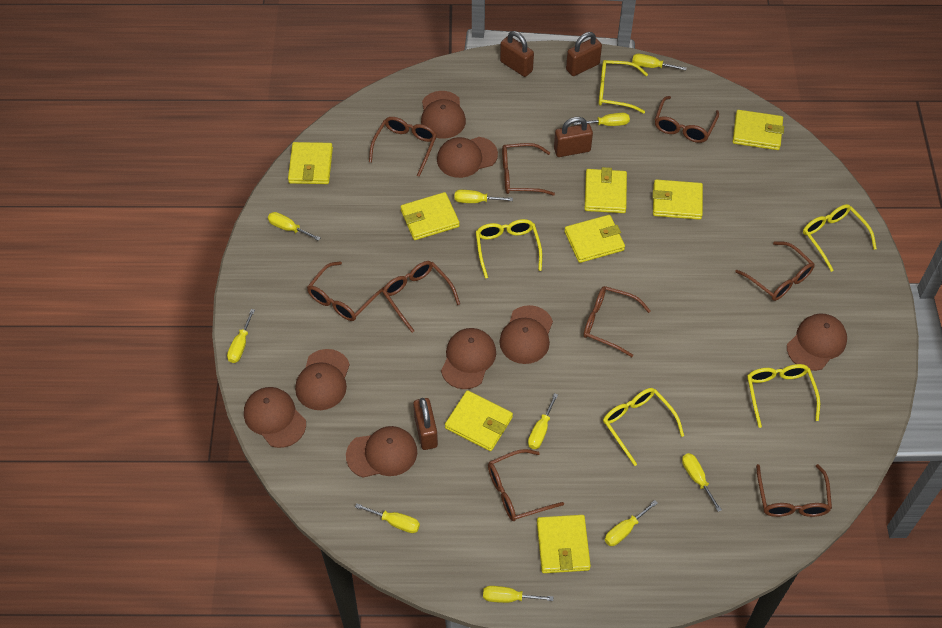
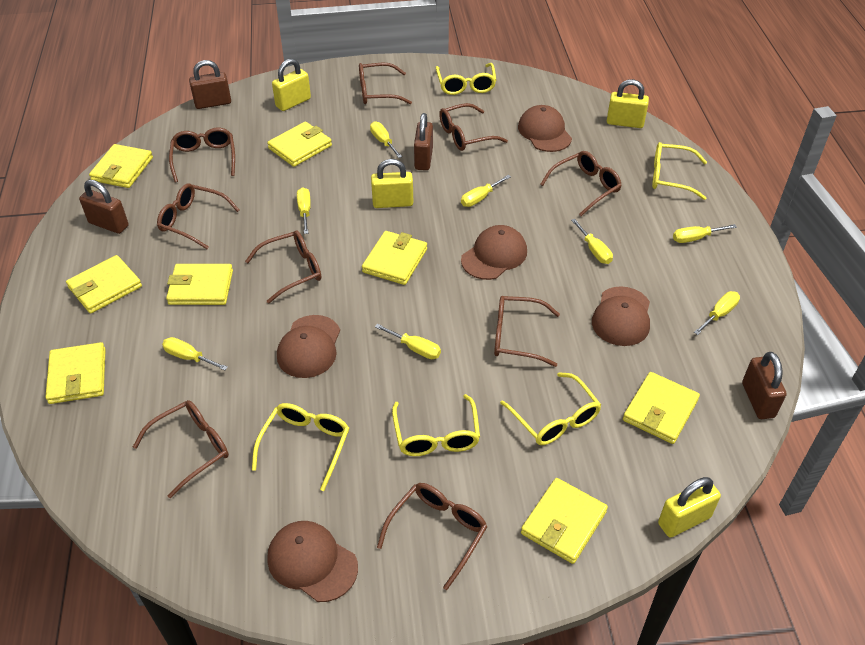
brown cap: 8 -> 5
yellow padlock: 0 -> 4
yellow screwdriver: 10 -> 8

